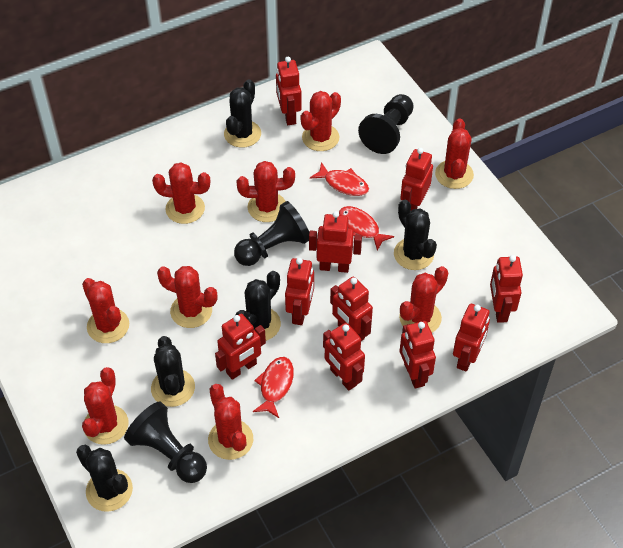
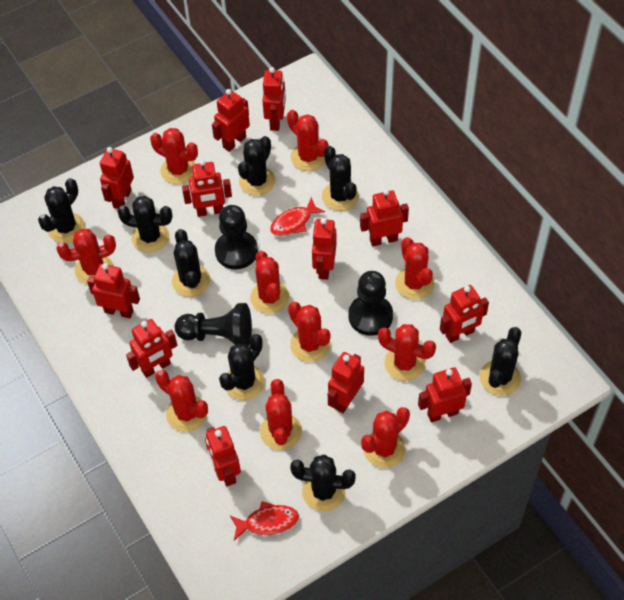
black cactus: 5 -> 8
red cactus: 9 -> 10
red fish: 3 -> 2
red robot: 10 -> 12

